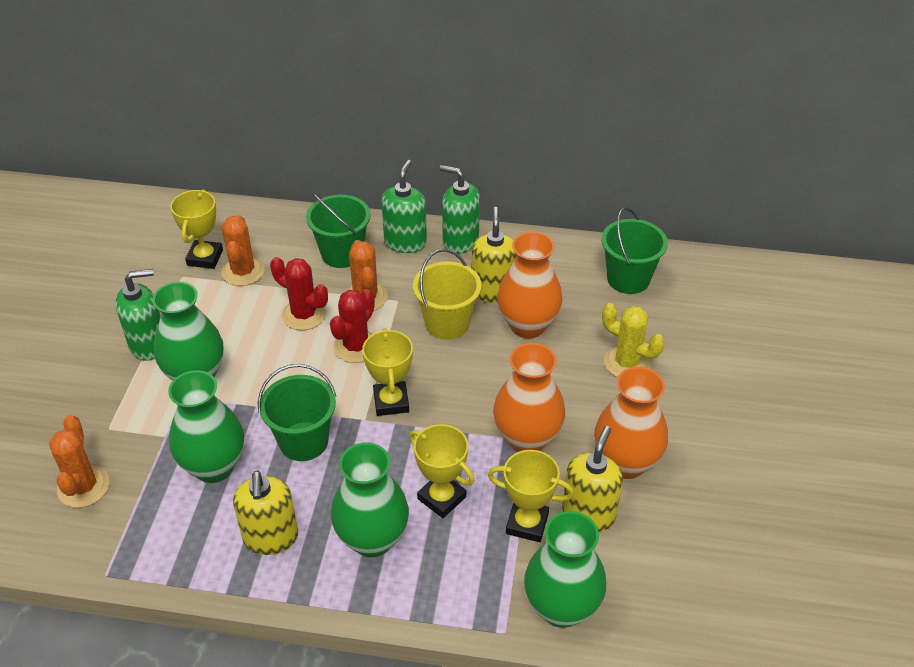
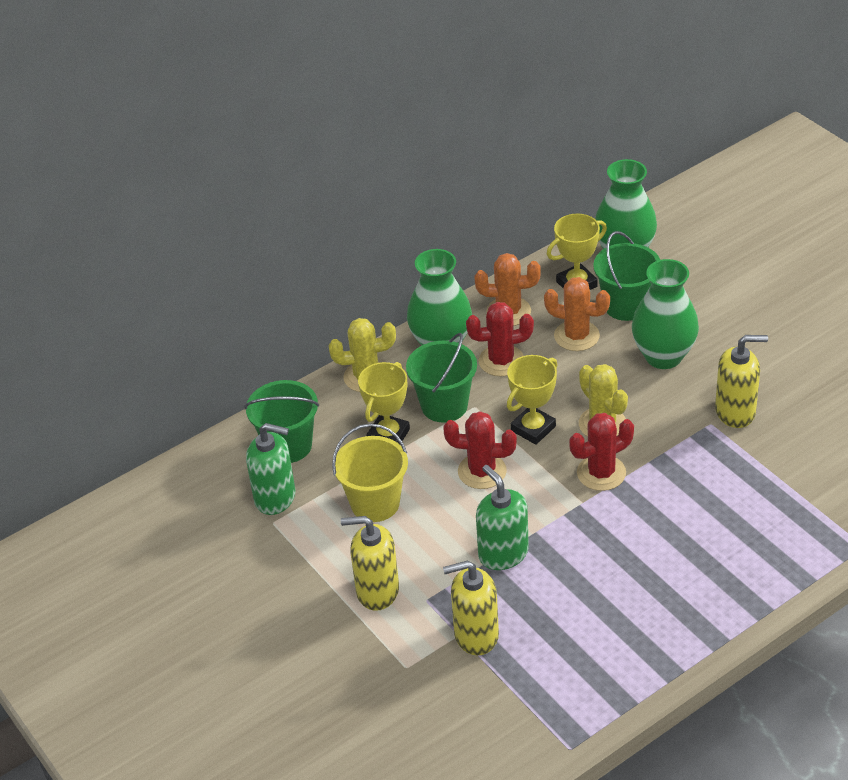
green soap dispenser: 3 -> 2
green vase: 4 -> 3
orange cactus: 3 -> 2
orange vase: 3 -> 0
red cactus: 2 -> 3
yellow cactus: 1 -> 2
yellow trophy: 4 -> 3

